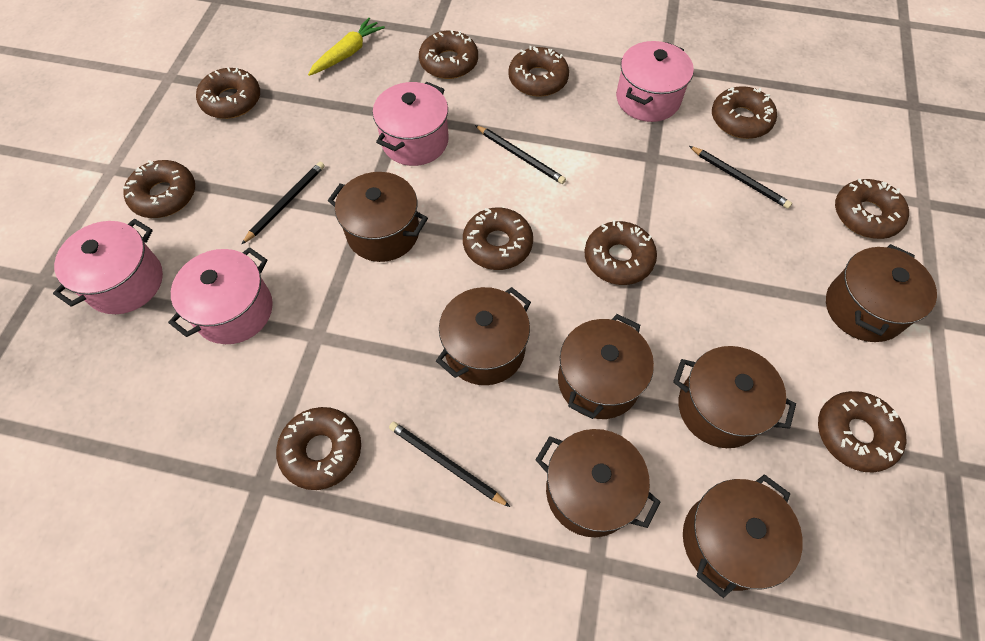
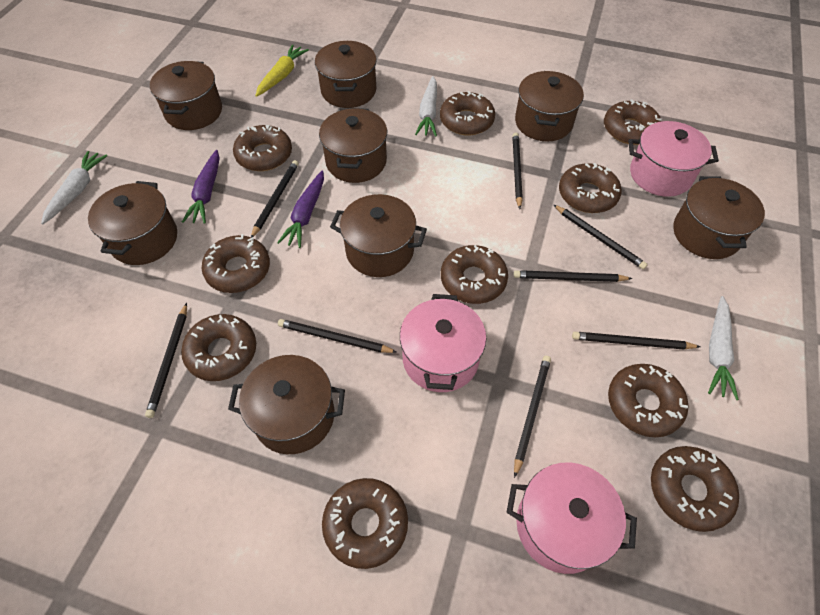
black pencil: 4 -> 8
brown pot: 7 -> 8
pink pot: 4 -> 3
purple carrot: 0 -> 2
white carrot: 0 -> 3

